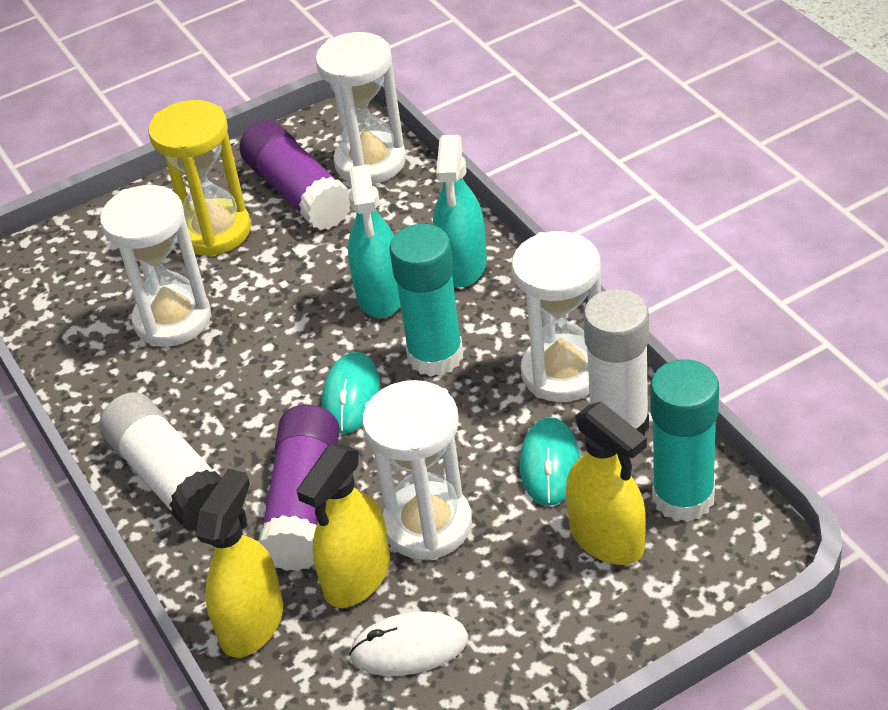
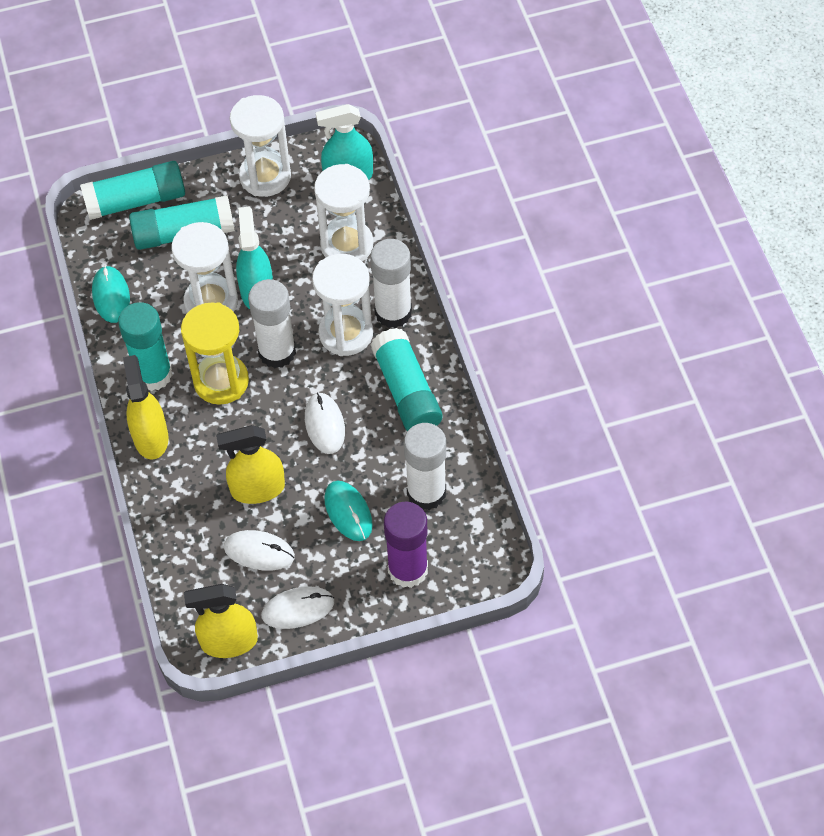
purple glue stick: 2 -> 1
turquoise glue stick: 2 -> 4
white glue stick: 2 -> 3
white mouse: 1 -> 3

